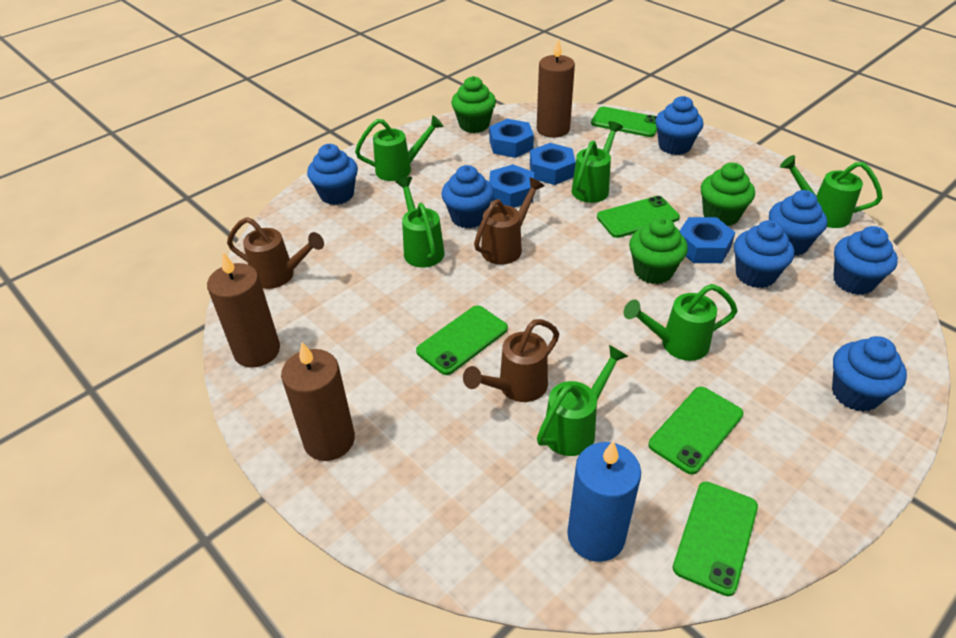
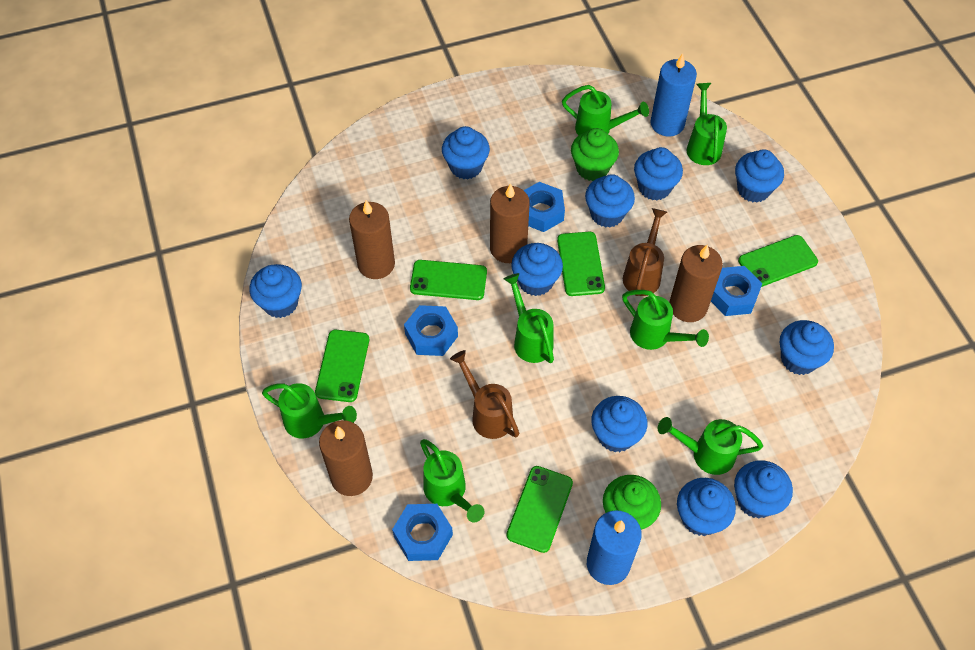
blue candle: 1 -> 2
blue cupcake: 7 -> 10
brown candle: 3 -> 4
brown watering can: 3 -> 2
green cupcake: 3 -> 2
green watering can: 6 -> 7

